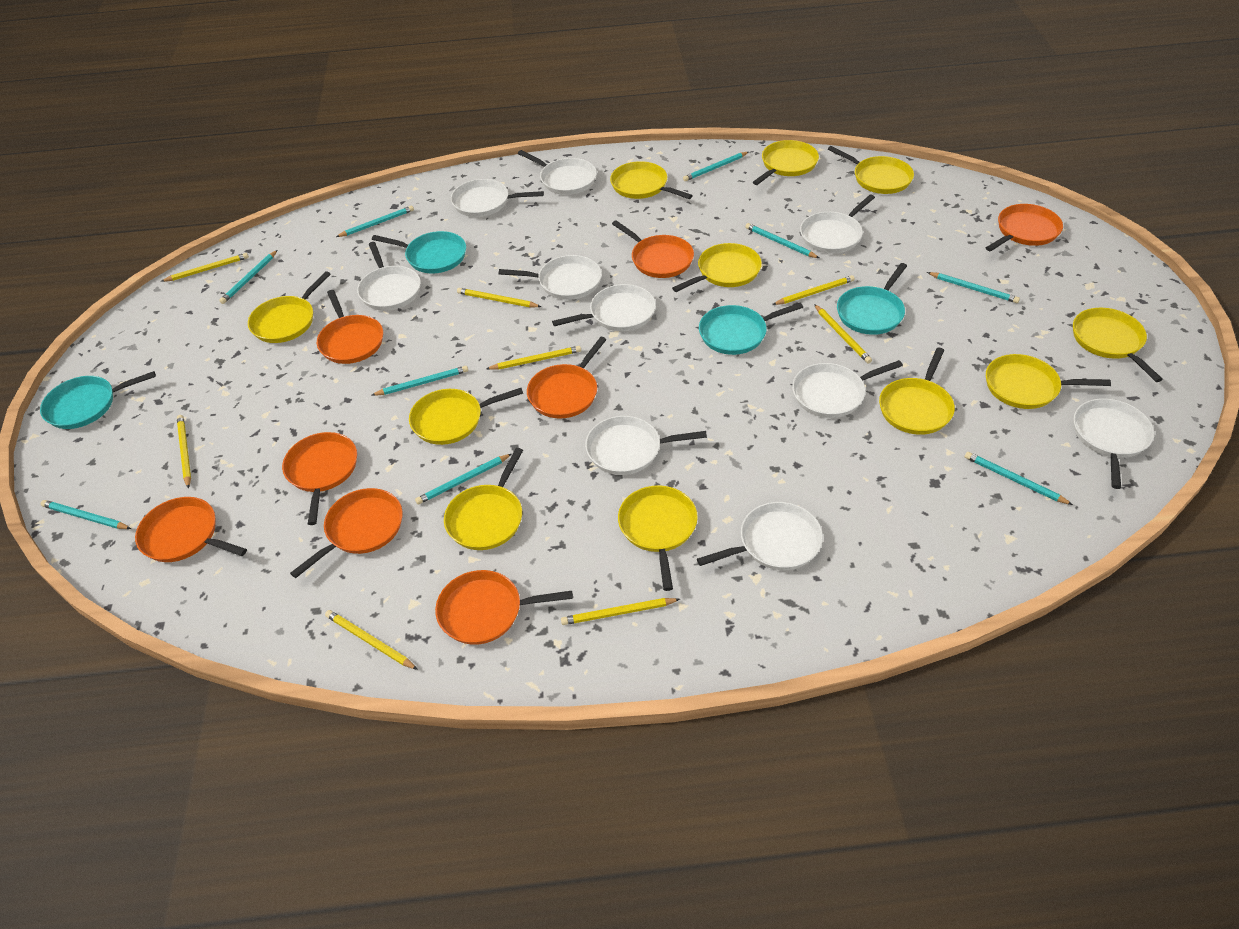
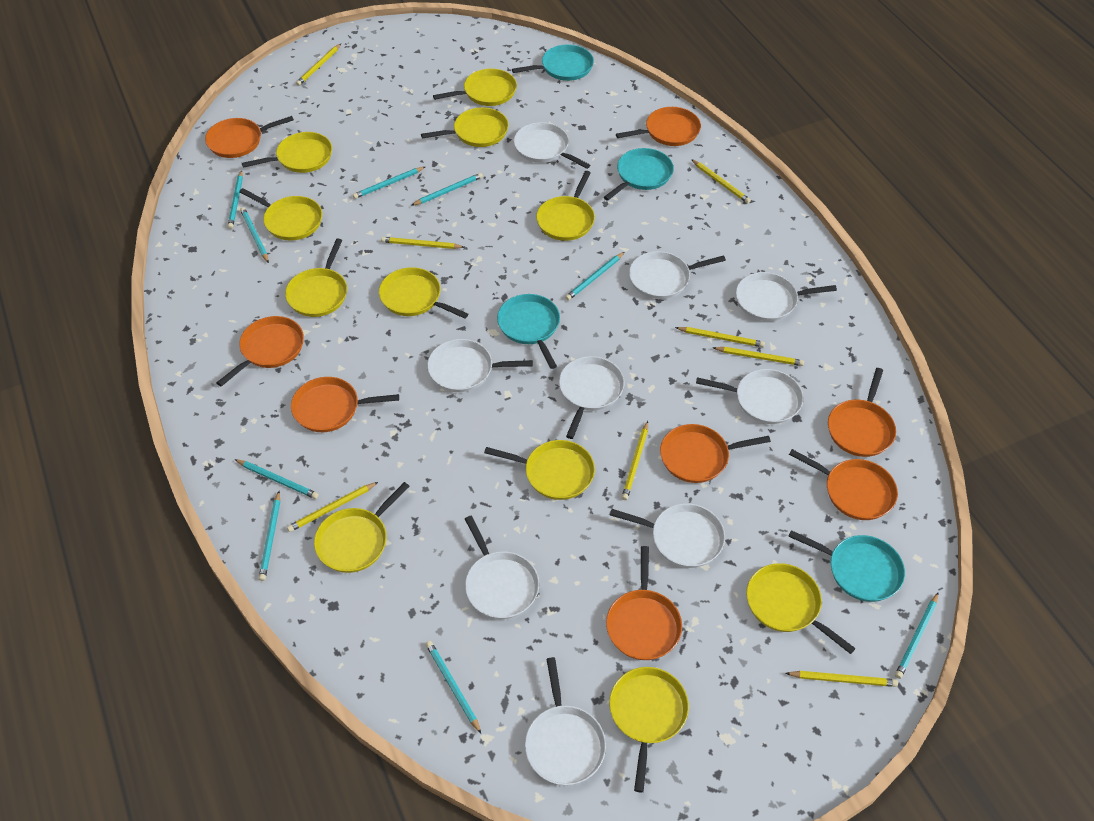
white pan: 10 -> 9

